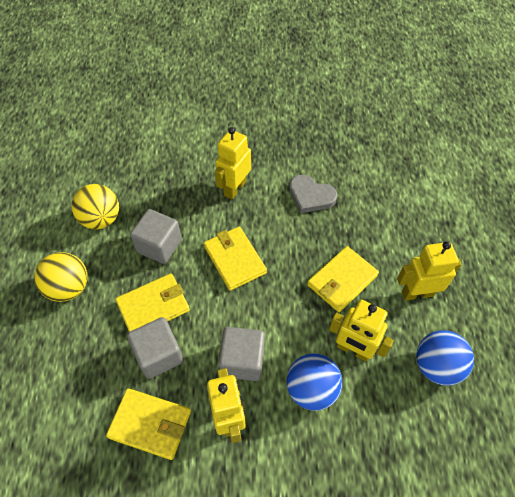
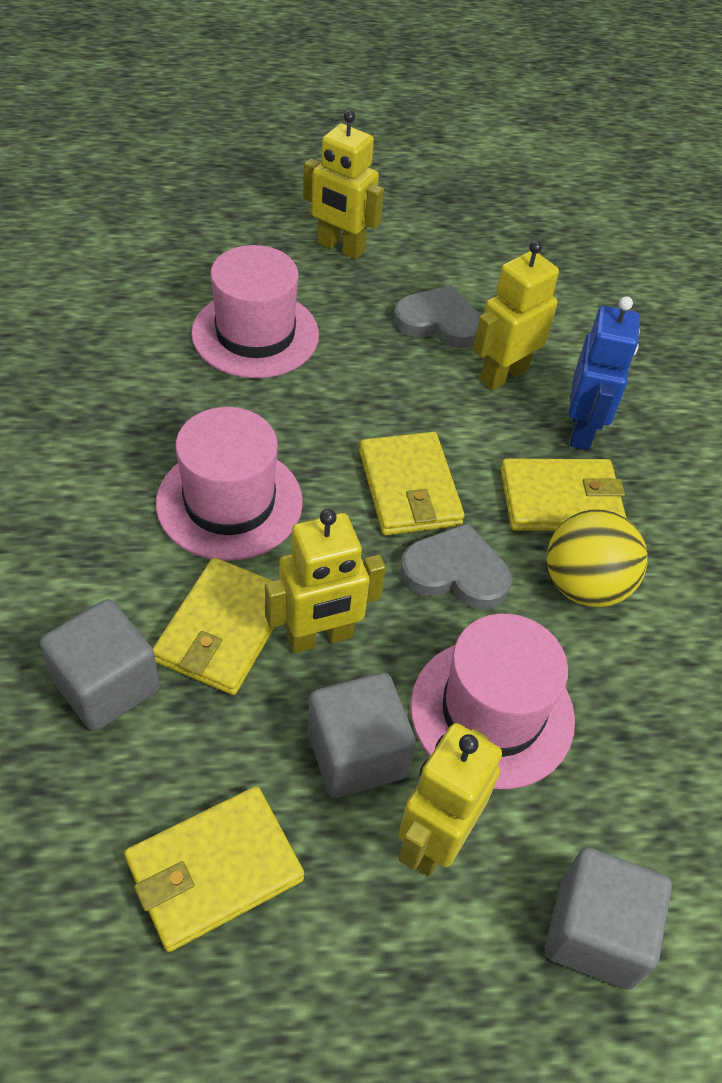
blue ball: 2 -> 0
blue robot: 0 -> 1
grey heart: 1 -> 2
pink hat: 0 -> 3
yellow ball: 2 -> 1

